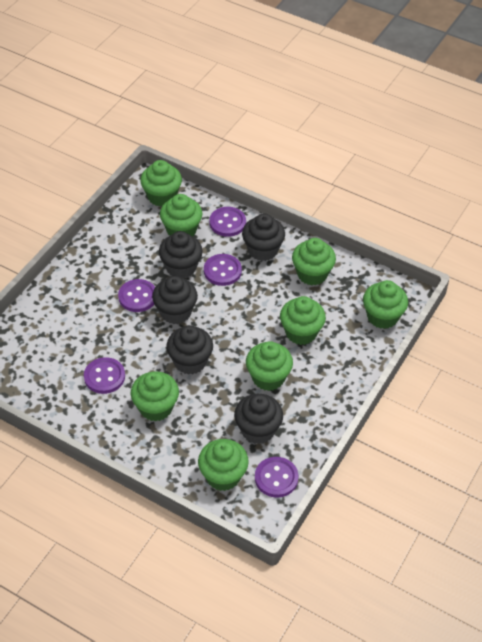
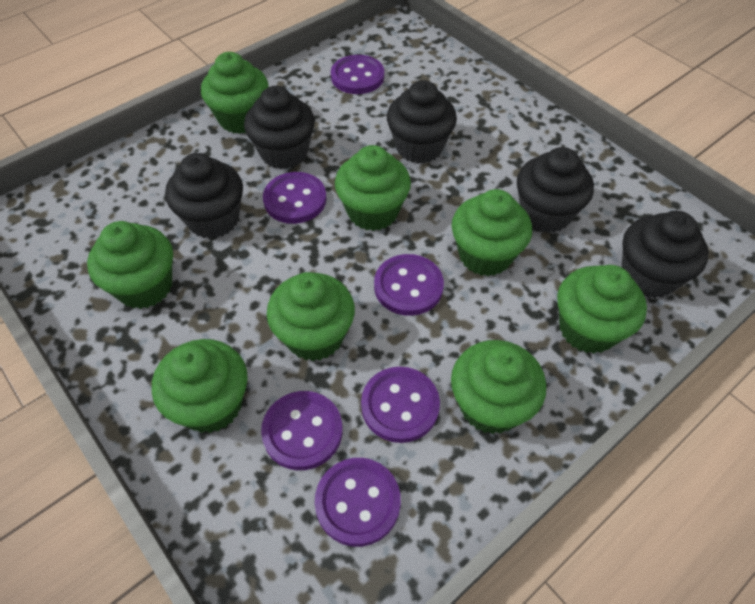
purple button: 5 -> 6

